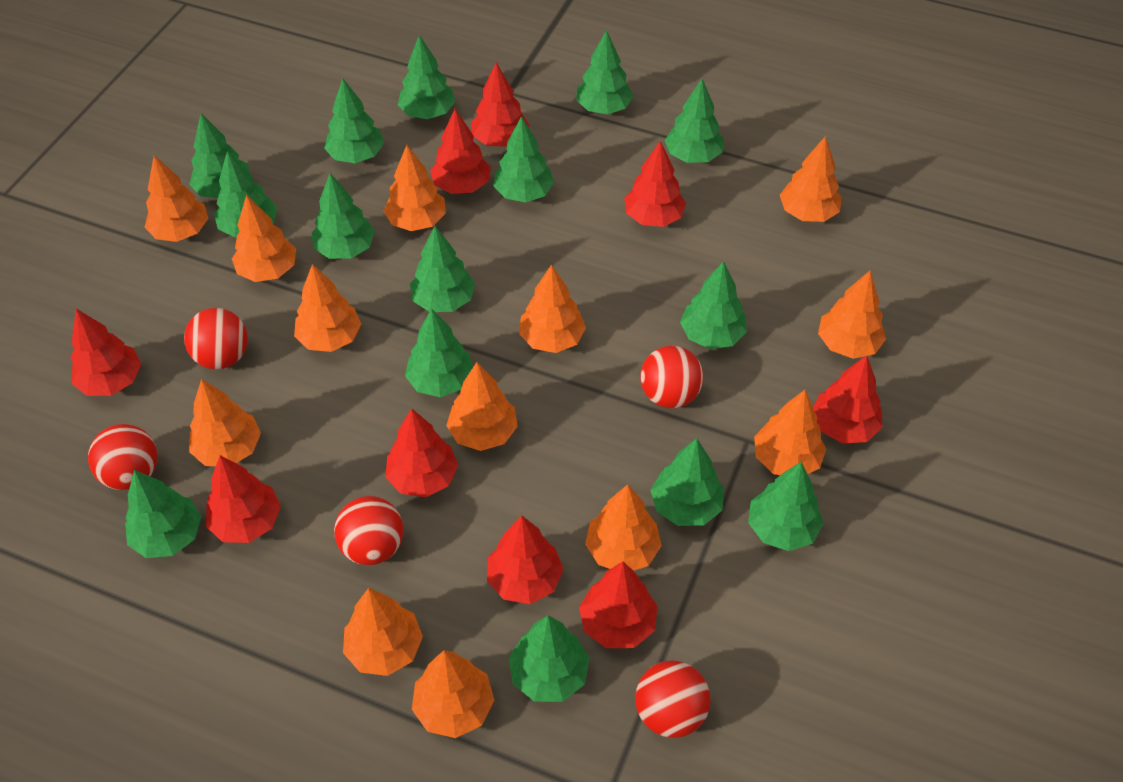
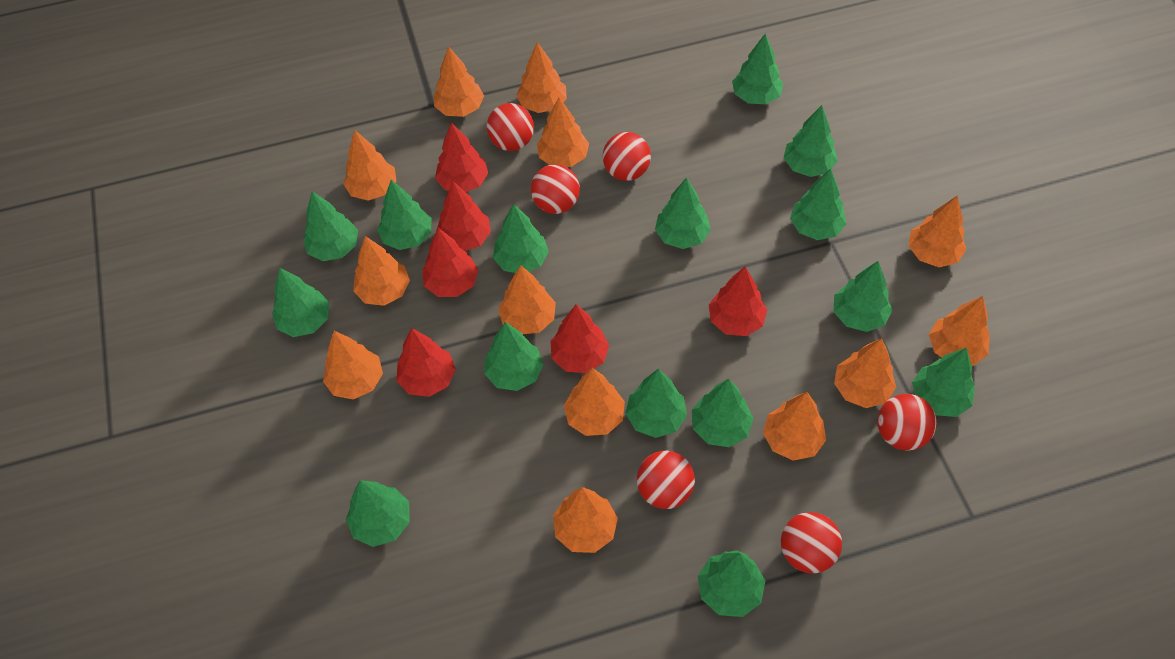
red ball: 5 -> 6
red tree: 9 -> 6

